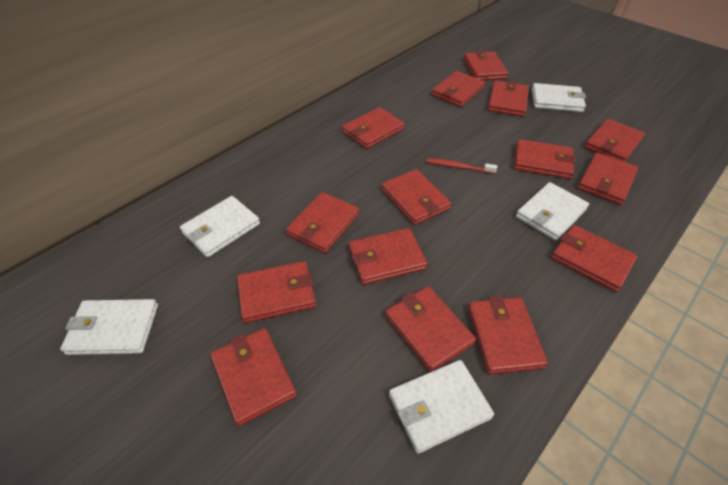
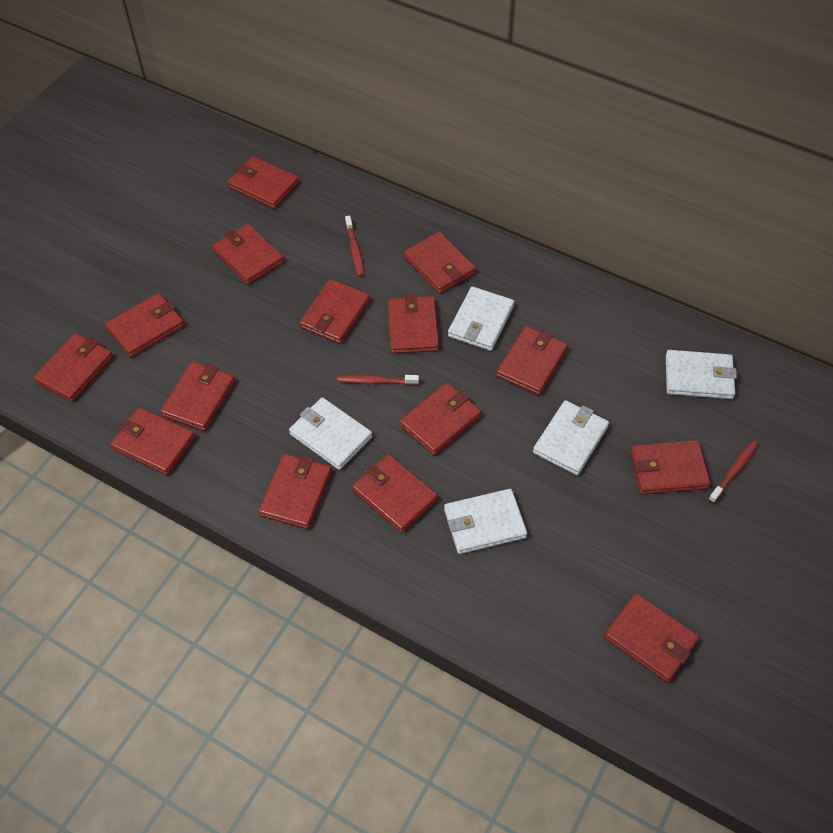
red toothbrush: 1 -> 3

